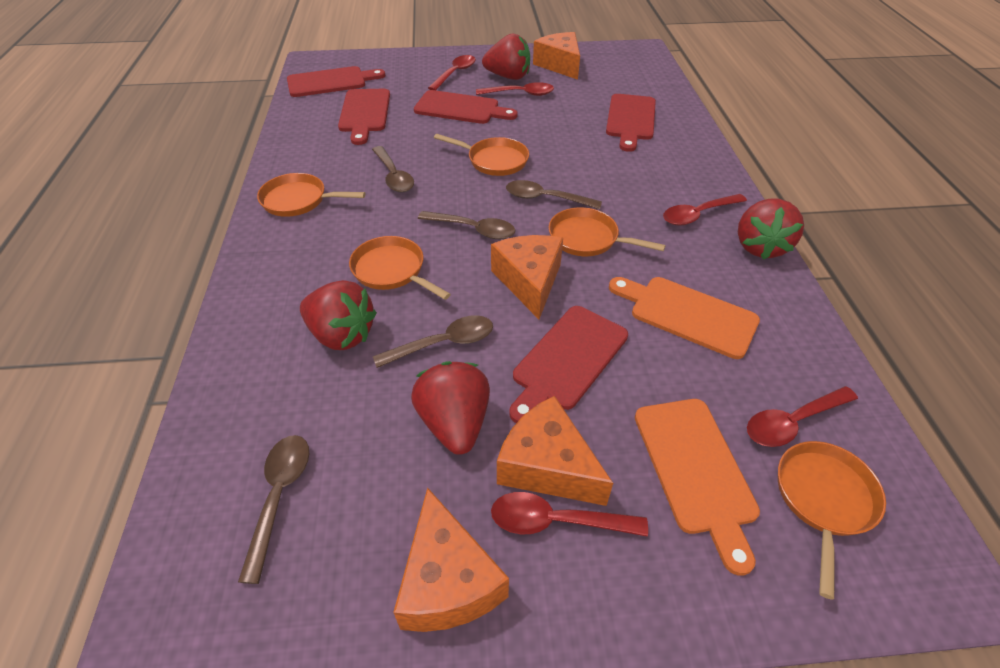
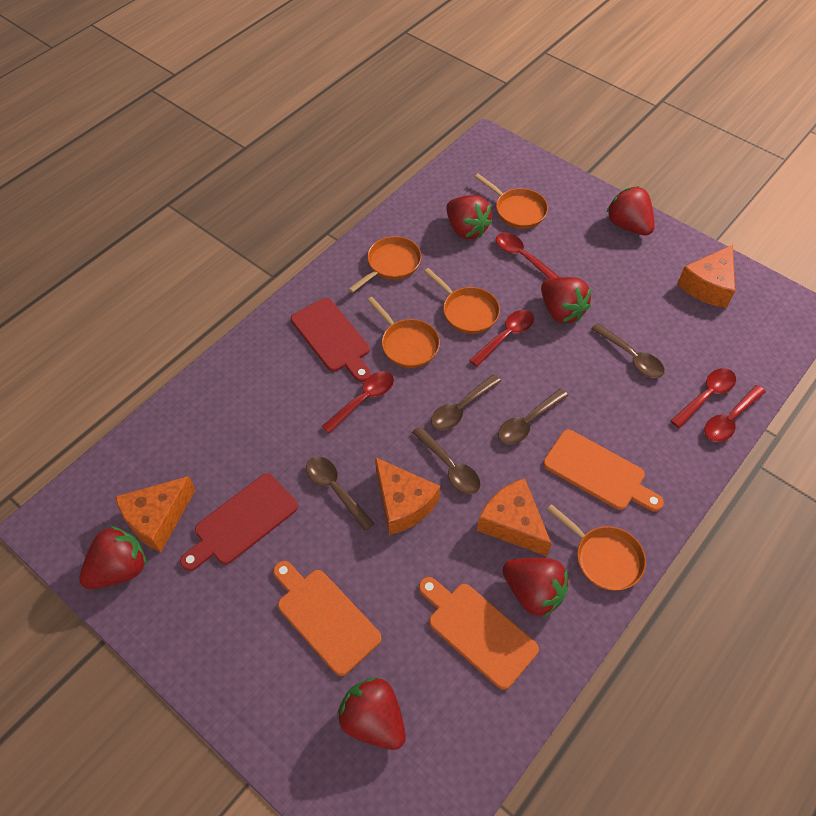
orange cutting board: 2 -> 3
red cutting board: 5 -> 2
red strawberry: 4 -> 6

